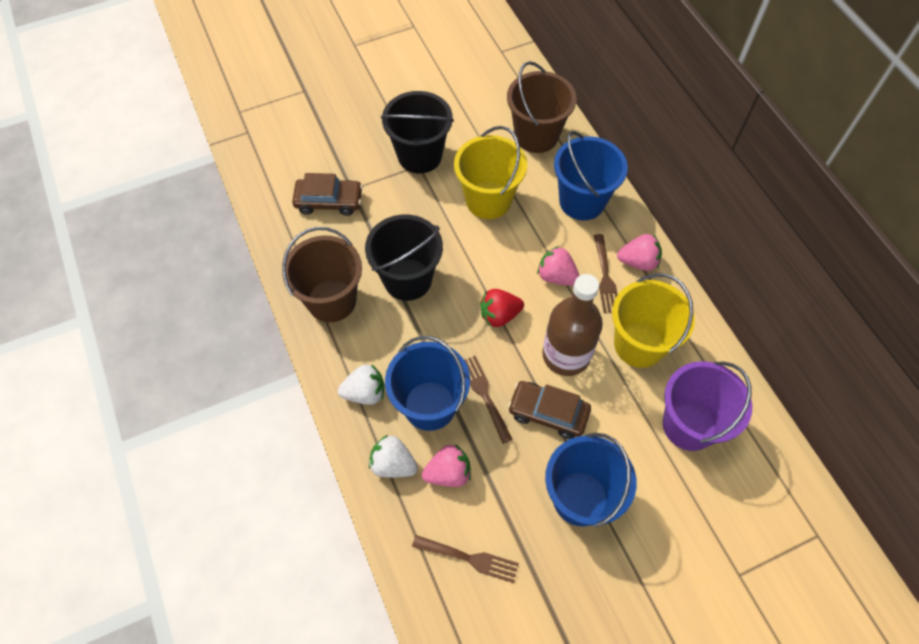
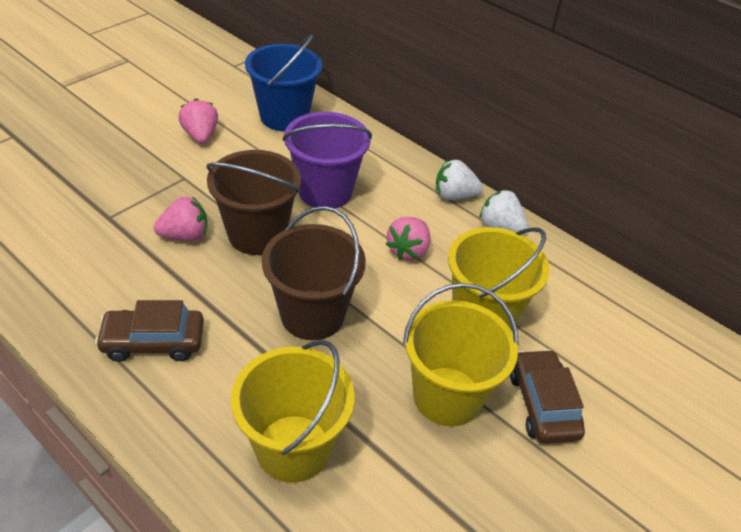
black bucket: 2 -> 0
blue bucket: 3 -> 1
brown bottle: 1 -> 0
brown fork: 3 -> 0
red strawberry: 1 -> 0
yellow bucket: 2 -> 3

